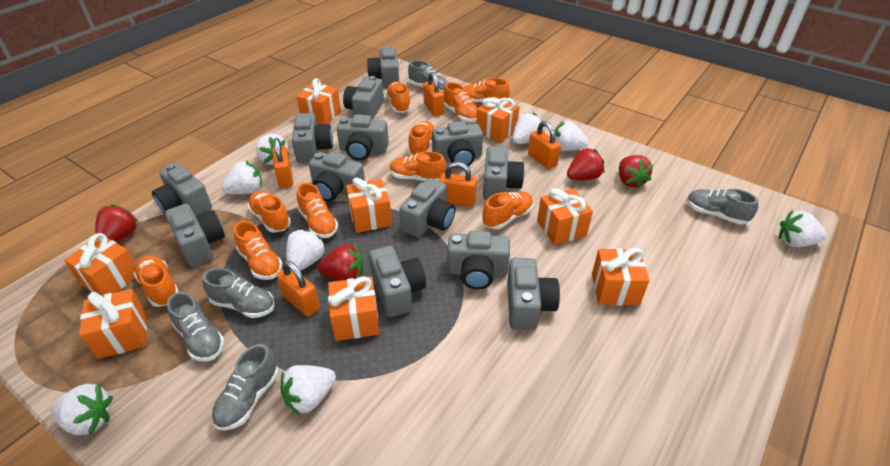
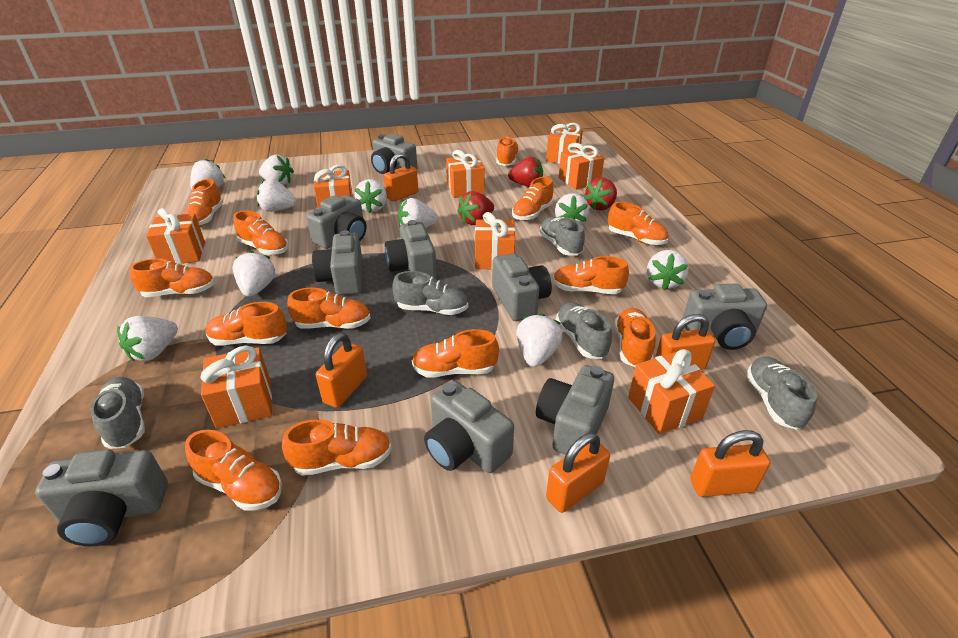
grey camera: 13 -> 9
orange shoe: 10 -> 13
red strawberry: 4 -> 3
white strawberry: 8 -> 10

